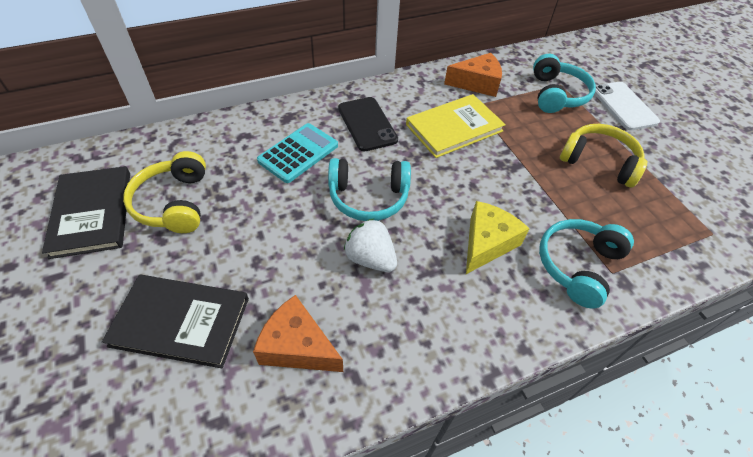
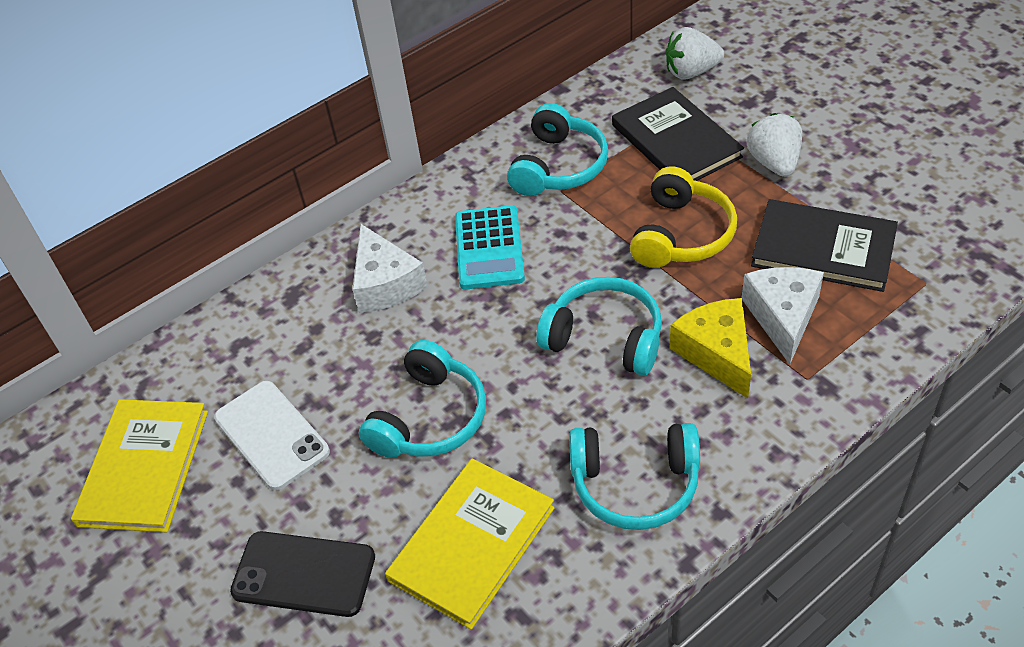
orange cheese: 2 -> 0
turquoise headphones: 3 -> 4
white cheese: 0 -> 2
white strawberry: 1 -> 2
yellow book: 1 -> 2
yellow headphones: 2 -> 1

